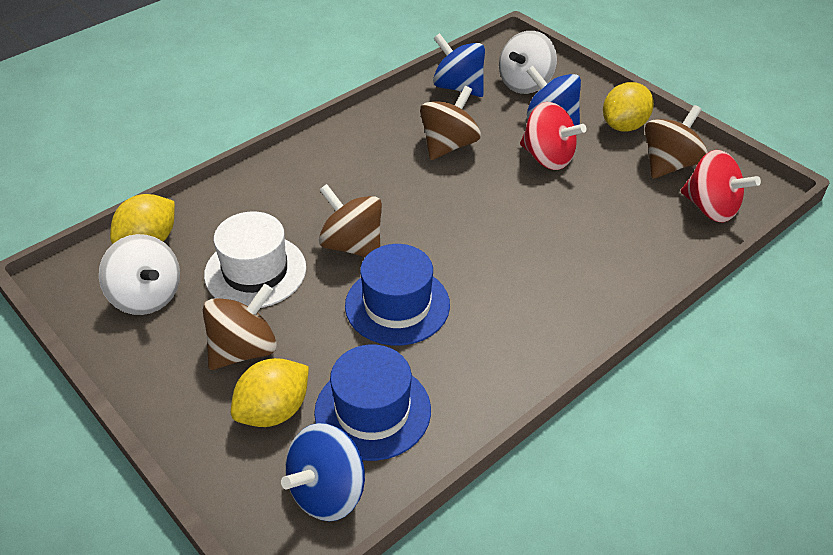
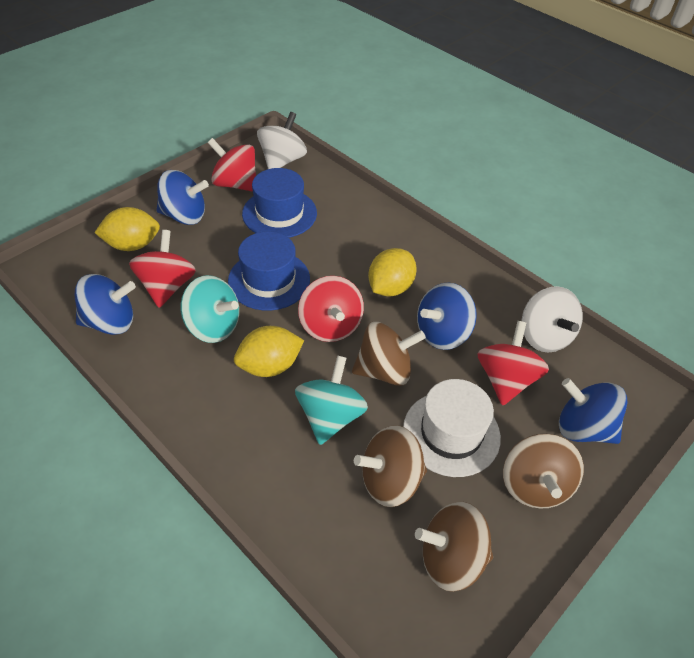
blue spinning top: 3 -> 4
red spinning top: 2 -> 4
turquoise spinning top: 0 -> 2

